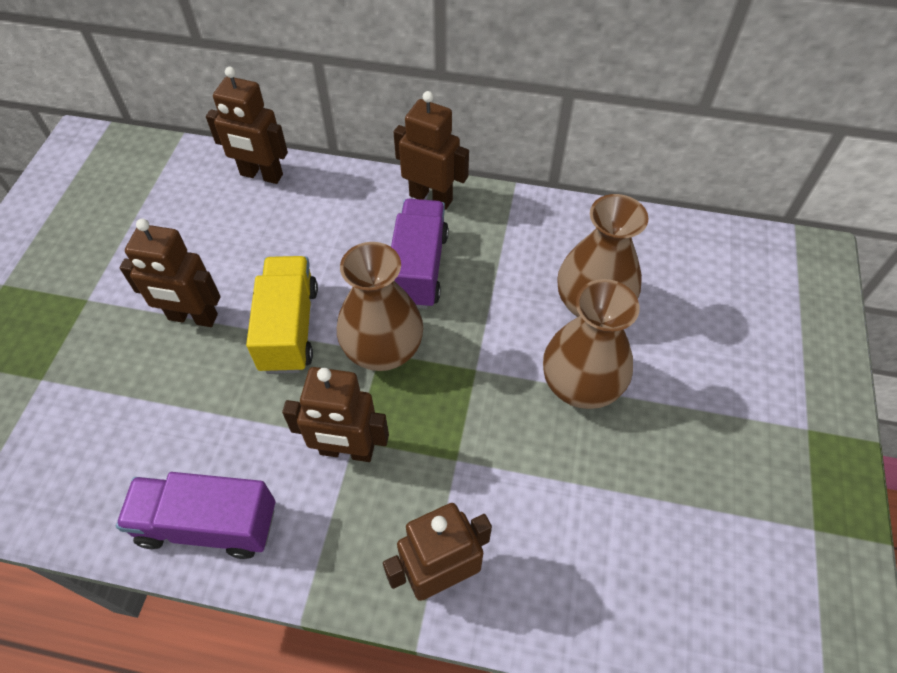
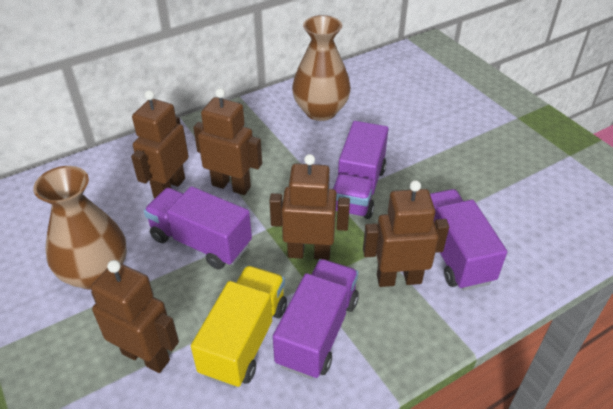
brown vase: 3 -> 2
purple truck: 2 -> 4

